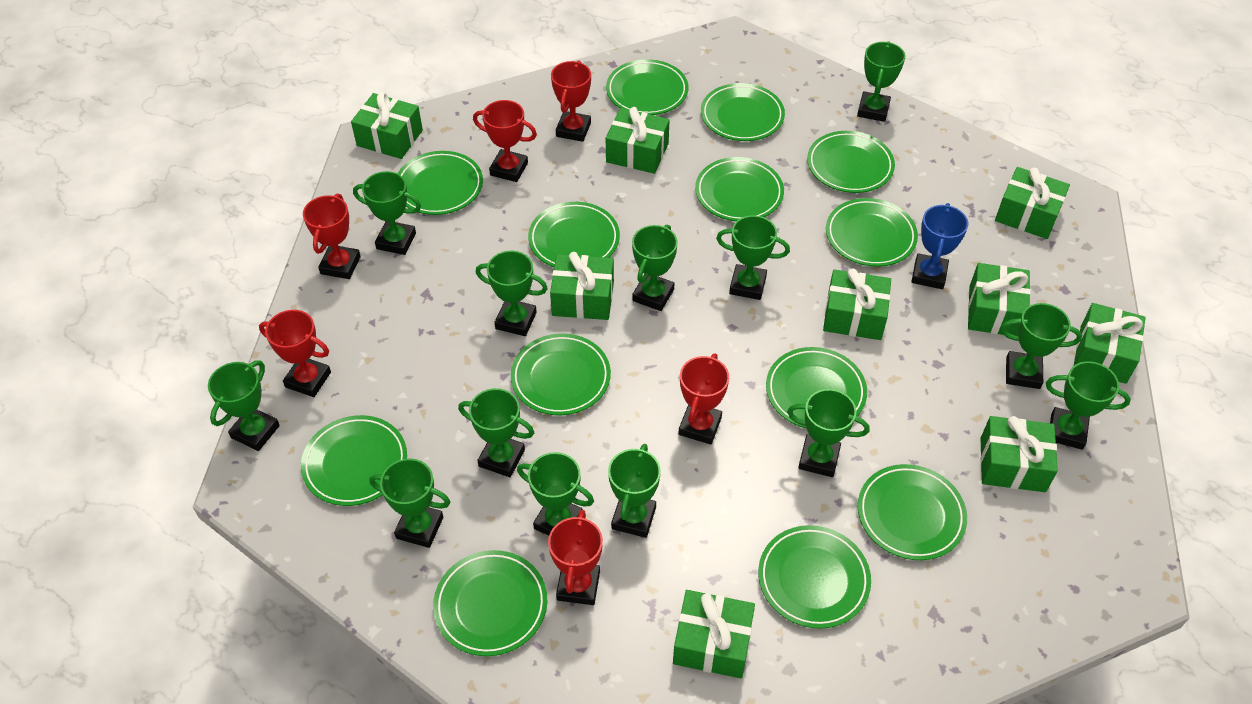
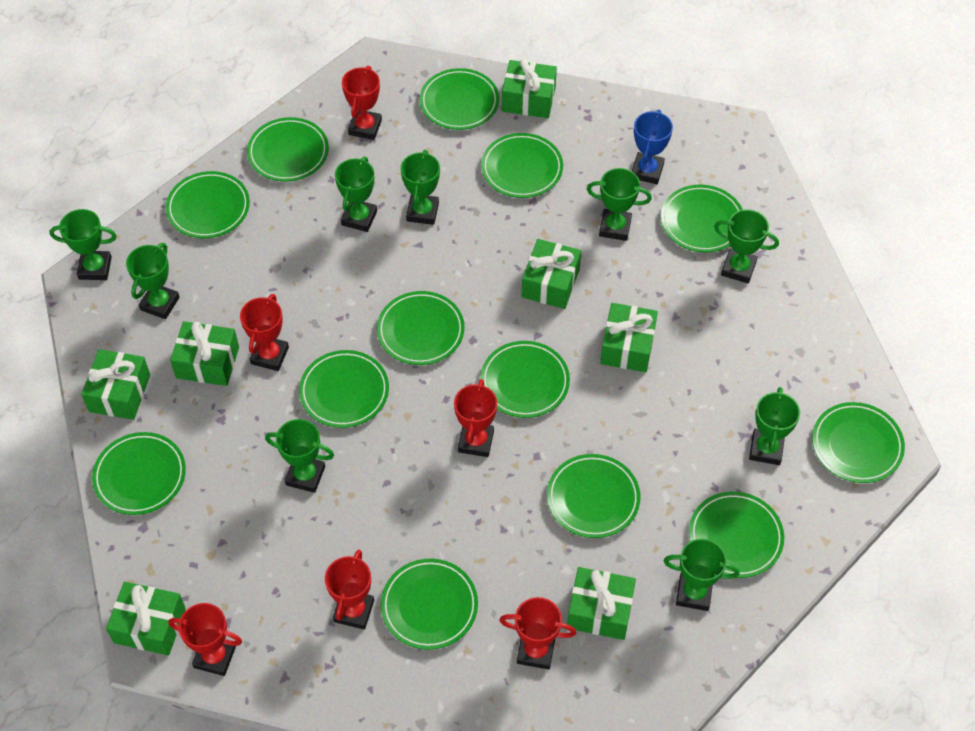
green gift: 9 -> 7
green trophy: 13 -> 9

